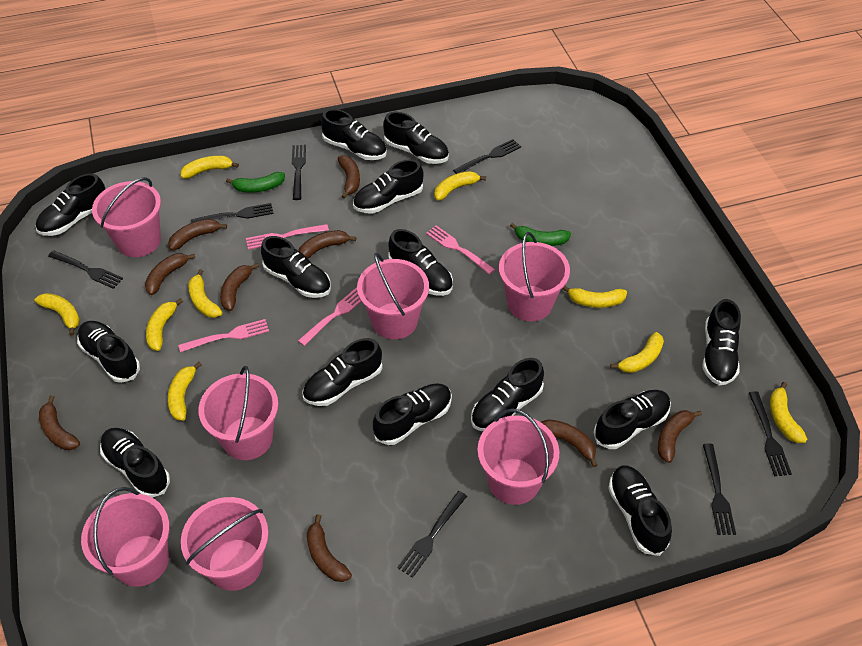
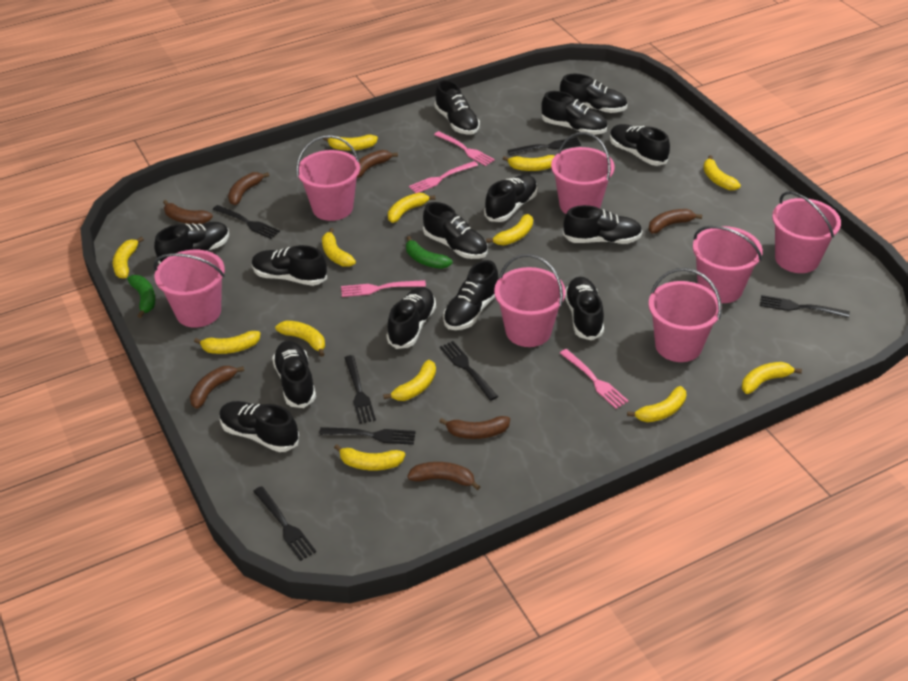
brown banana: 9 -> 7
yellow banana: 9 -> 13

